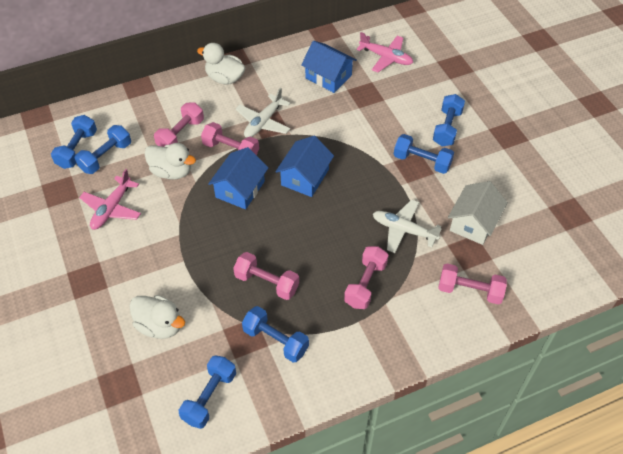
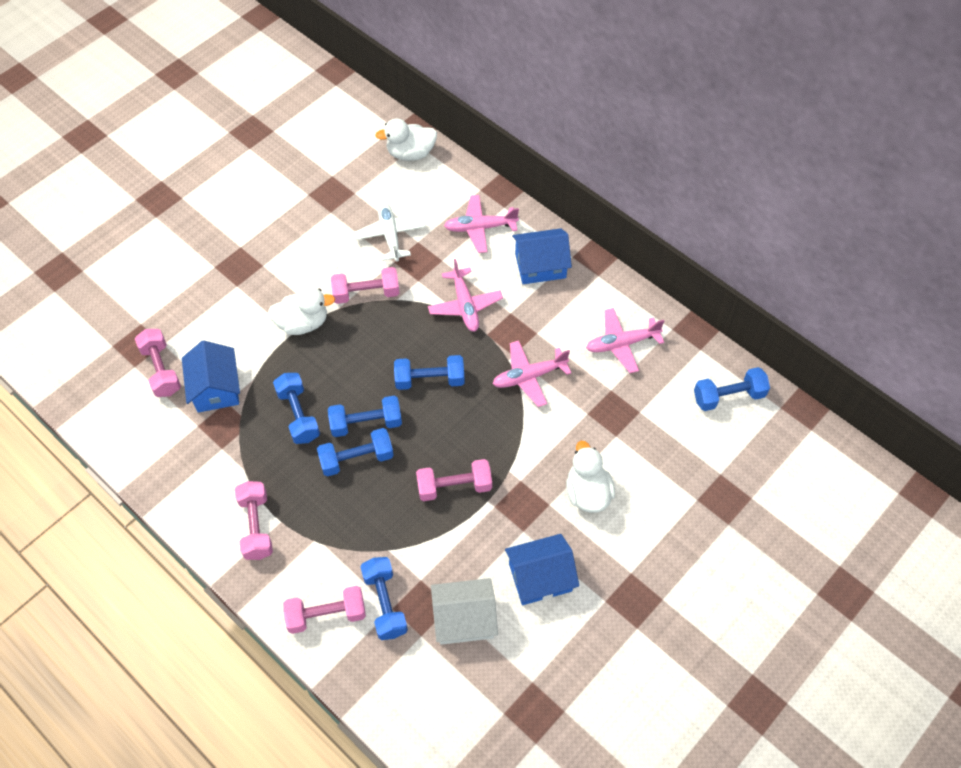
pink plane: 2 -> 4
white plane: 2 -> 1

